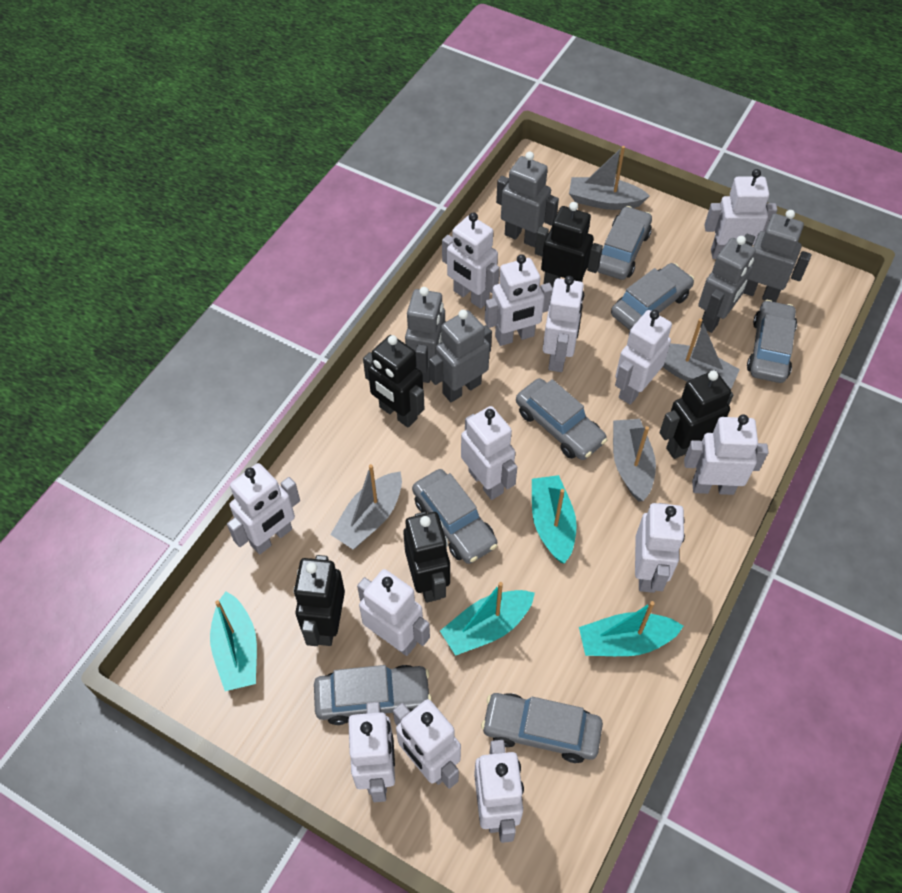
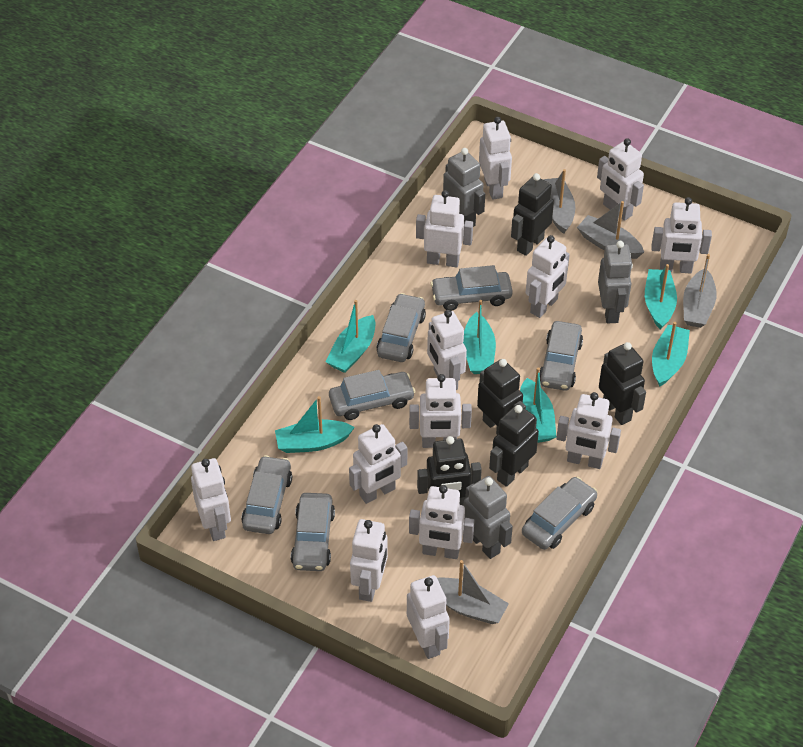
grey robot: 5 -> 3
turquoise boat: 4 -> 6

